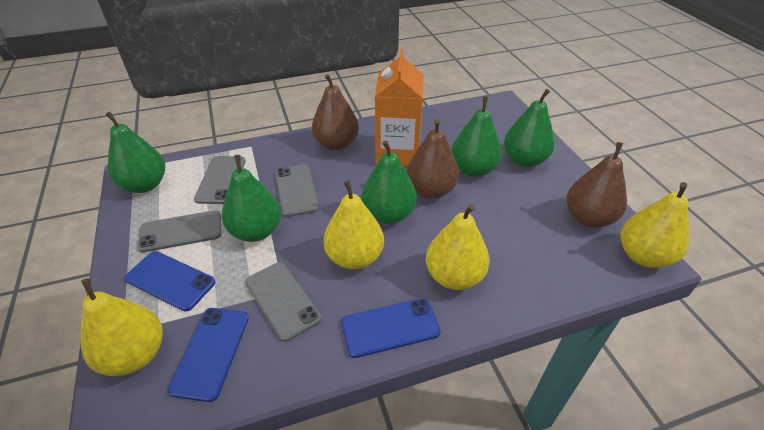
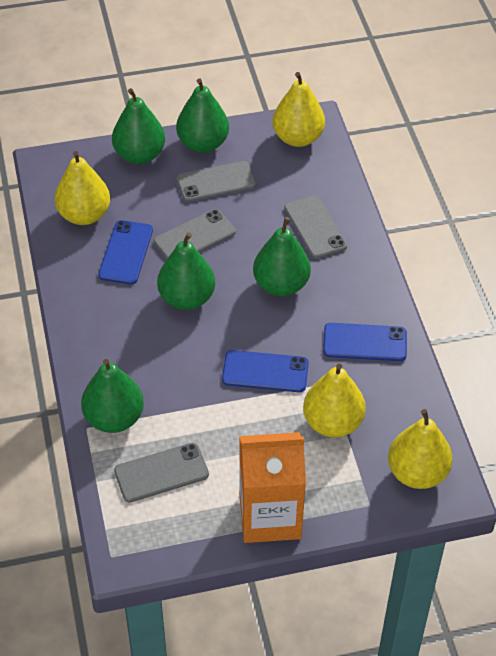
brown pear: 3 -> 0

